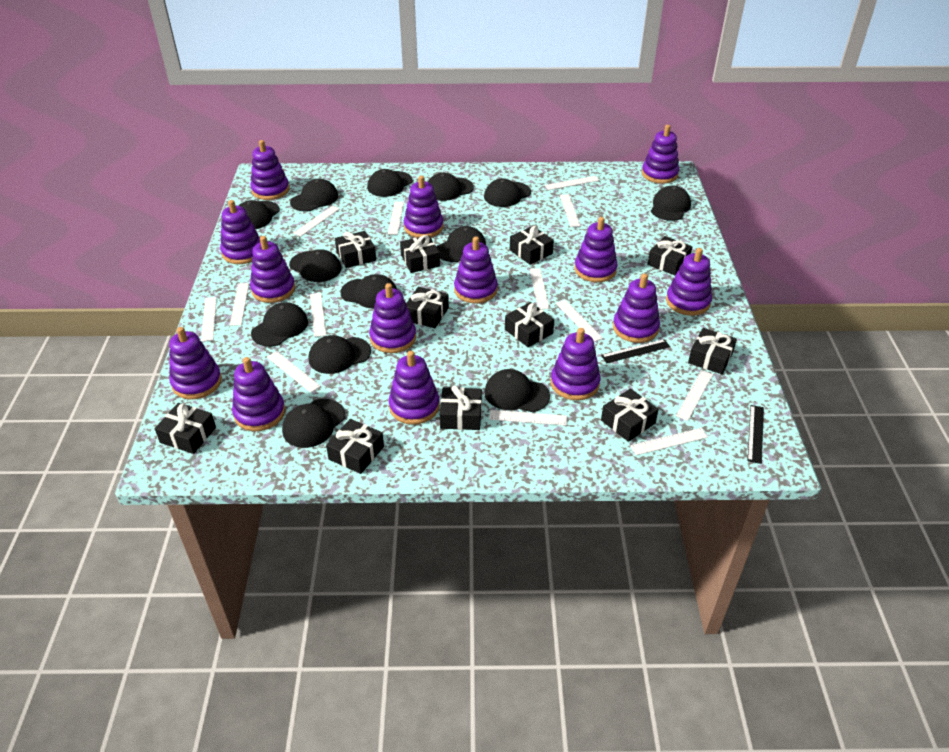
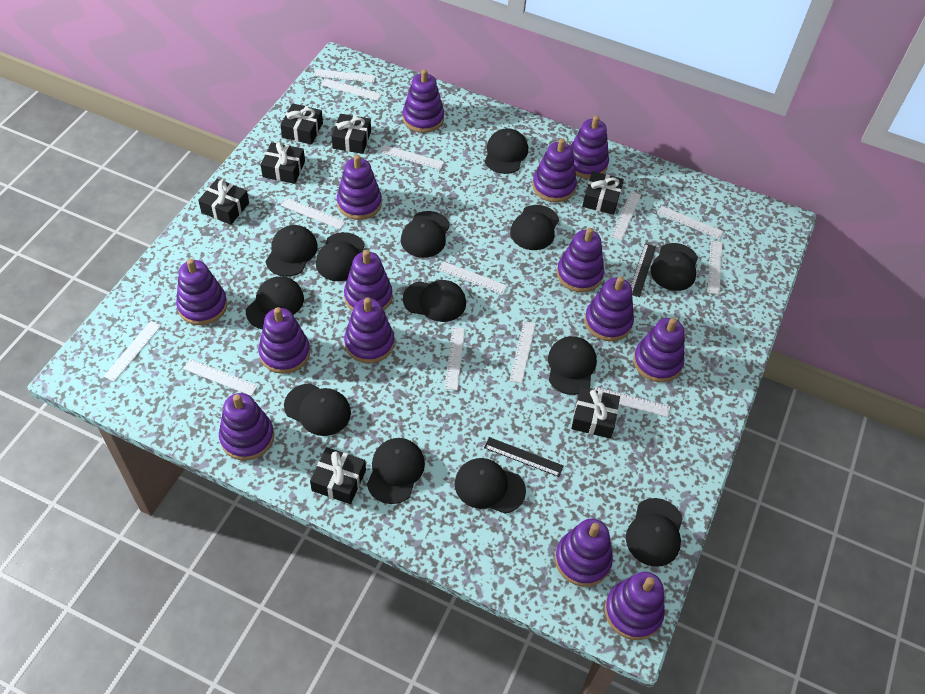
black gift: 11 -> 7

